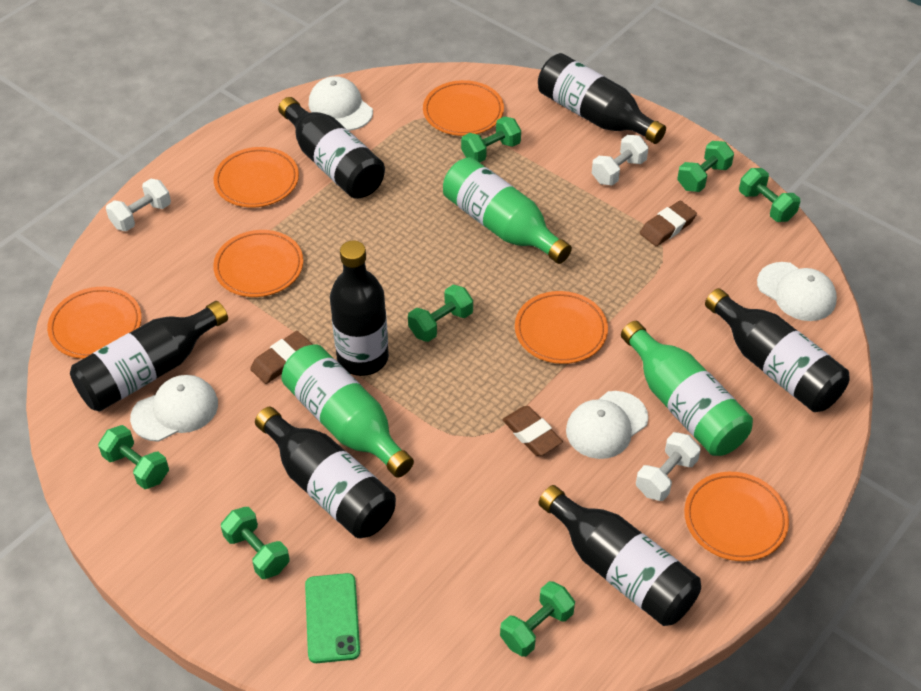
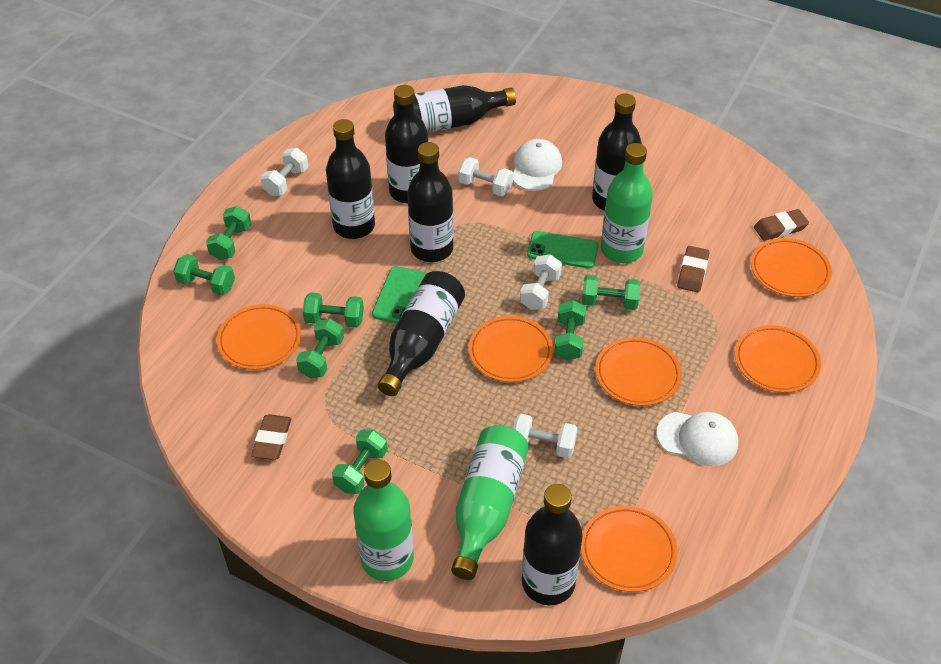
green phone: 1 -> 2
white cap: 4 -> 2
white dumbbell: 3 -> 4

